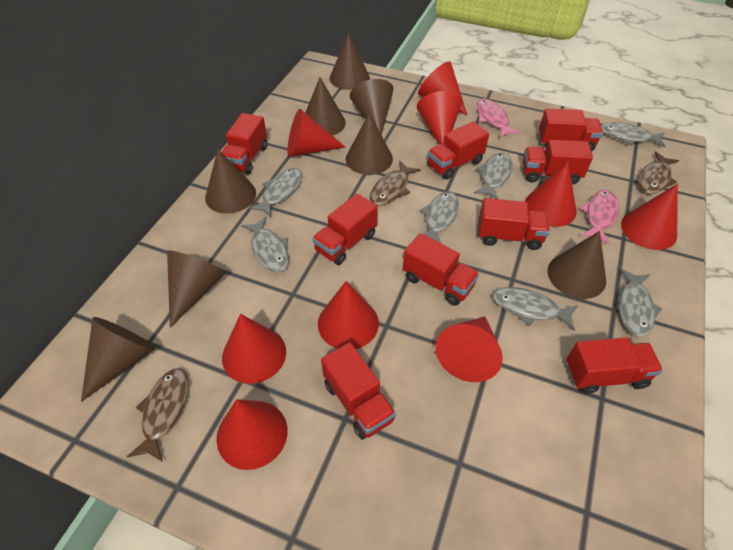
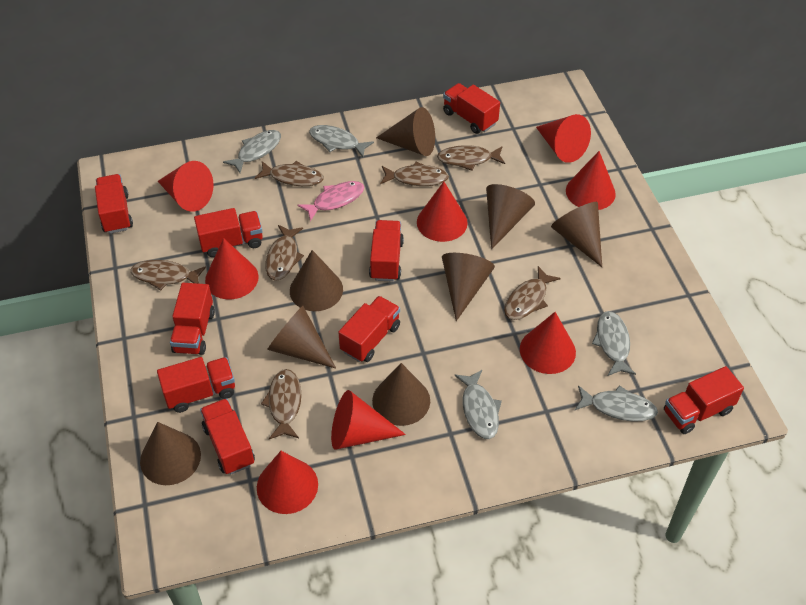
brown fish: 3 -> 7
grey fish: 7 -> 5
pink fish: 2 -> 1
red cone: 9 -> 8

